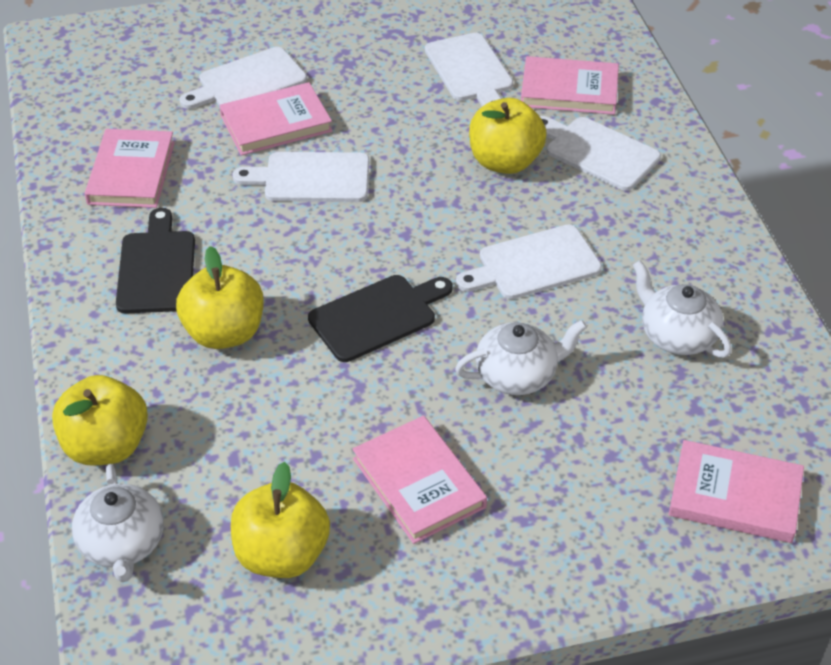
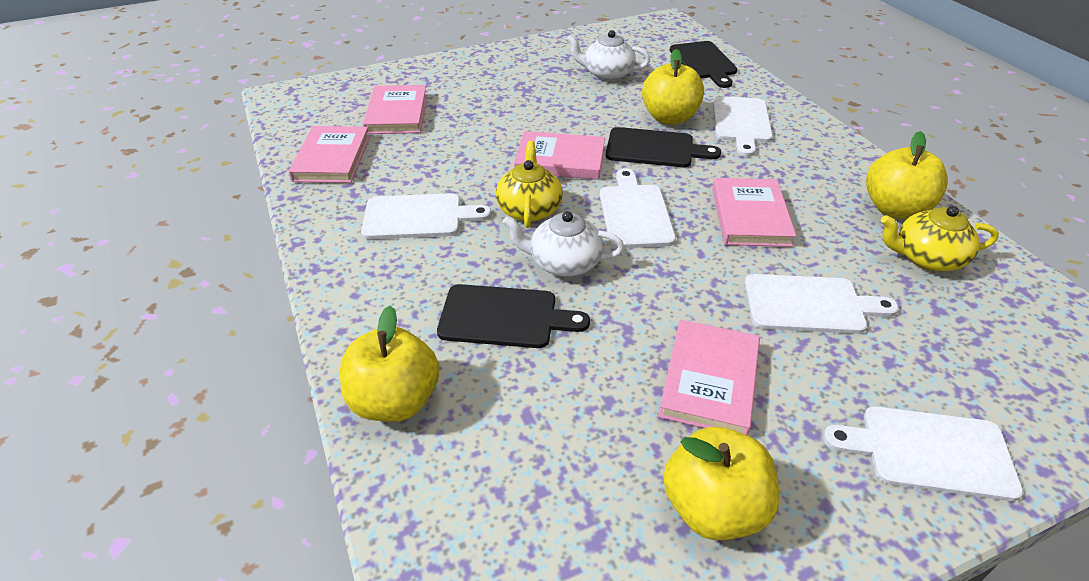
black cutting board: 2 -> 3
white teapot: 3 -> 2
yellow teapot: 0 -> 2

